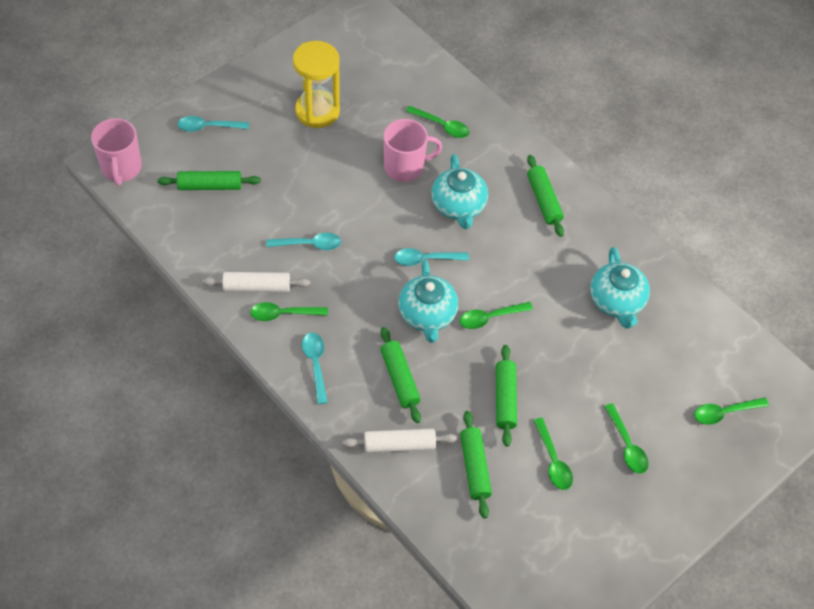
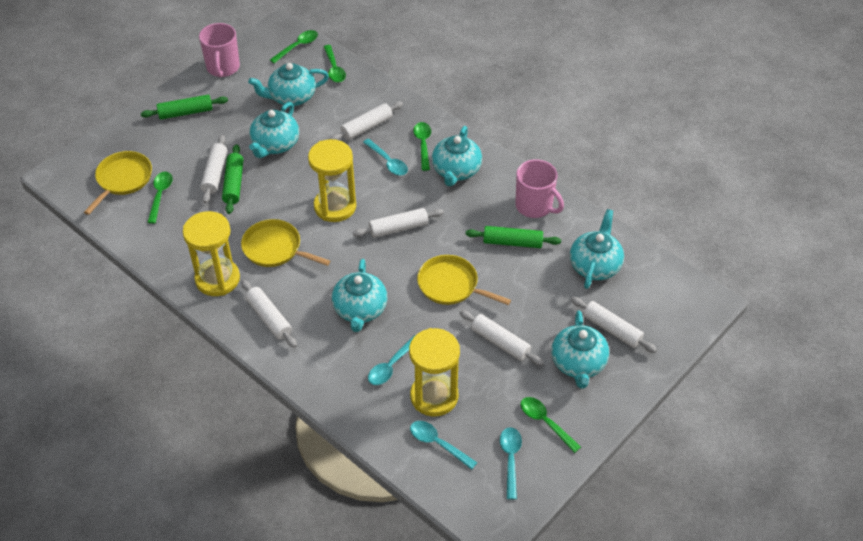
green rolling pin: 5 -> 3
green spoon: 6 -> 5
turquoise teapot: 3 -> 6
white rolling pin: 2 -> 6
yellow hourglass: 1 -> 3
yellow pan: 0 -> 3

